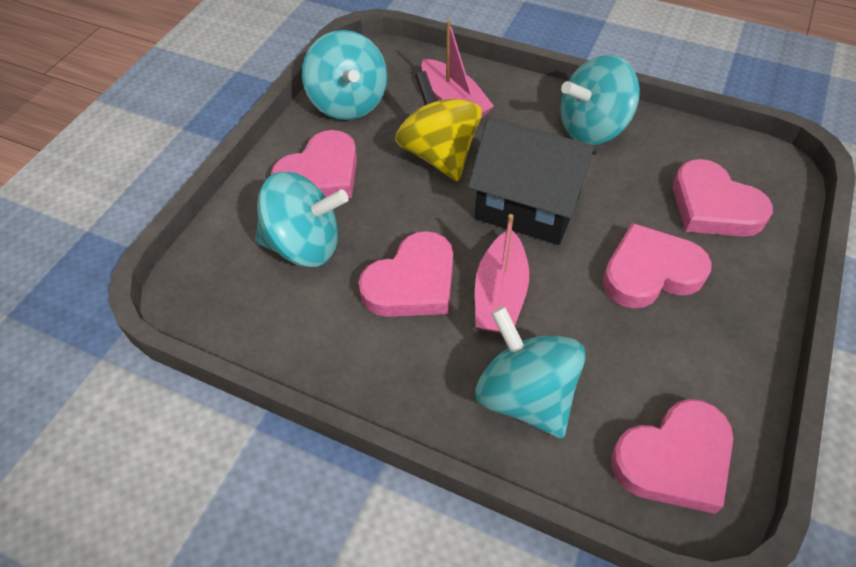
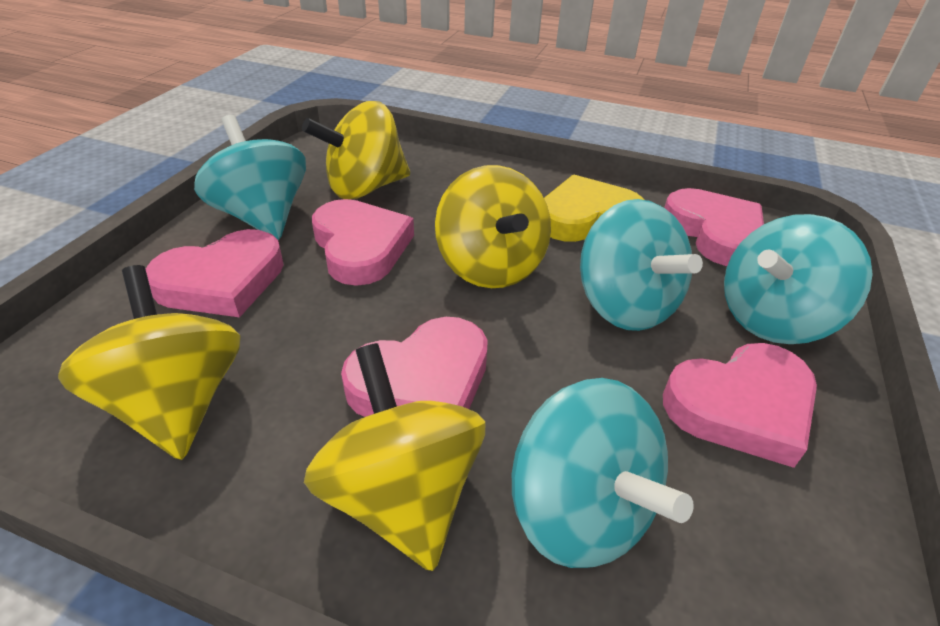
black house: 1 -> 0
pink boat: 2 -> 0
yellow heart: 0 -> 1
yellow spinning top: 1 -> 4

